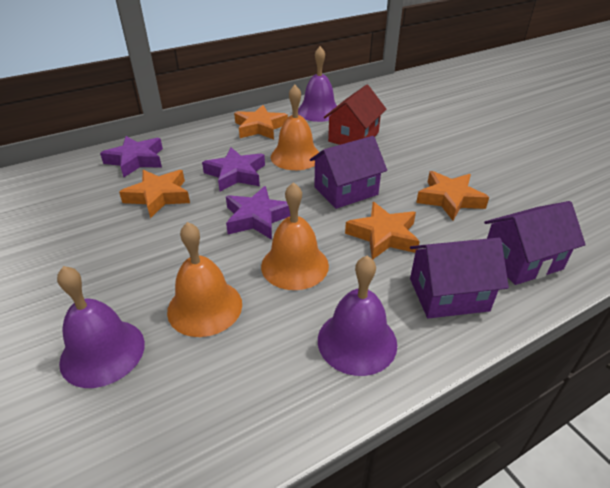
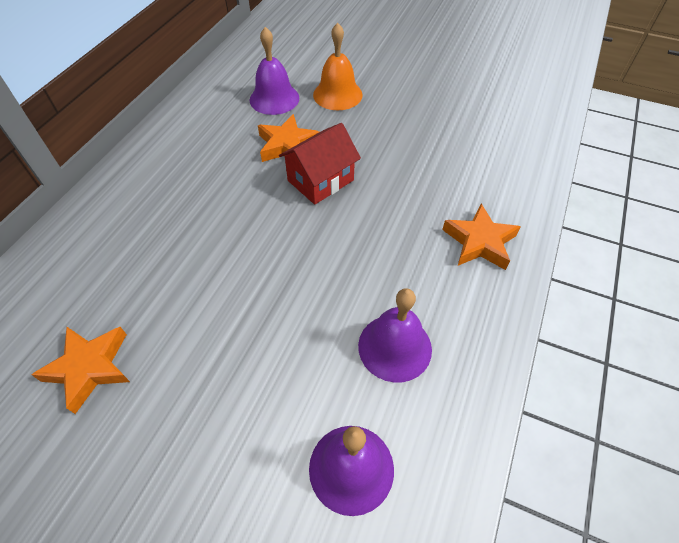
orange bell: 3 -> 1
orange star: 4 -> 3
purple house: 3 -> 0
purple star: 3 -> 0

